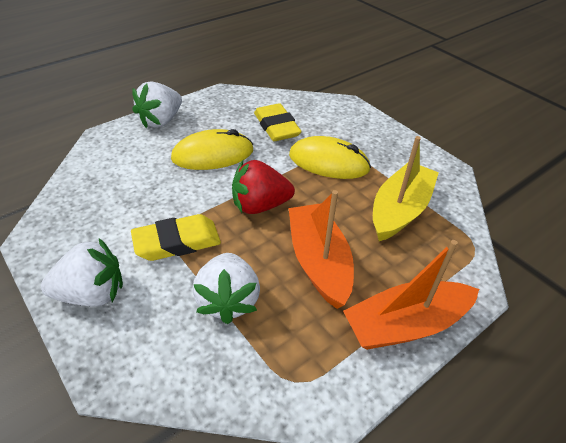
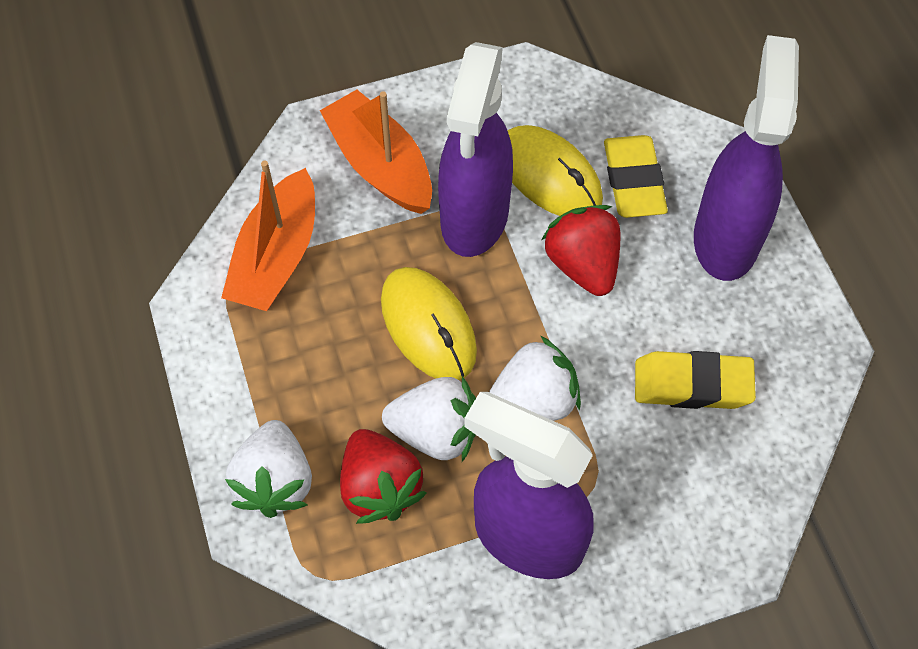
purple spray bottle: 0 -> 3
red strawberry: 1 -> 2
yellow boat: 1 -> 0

